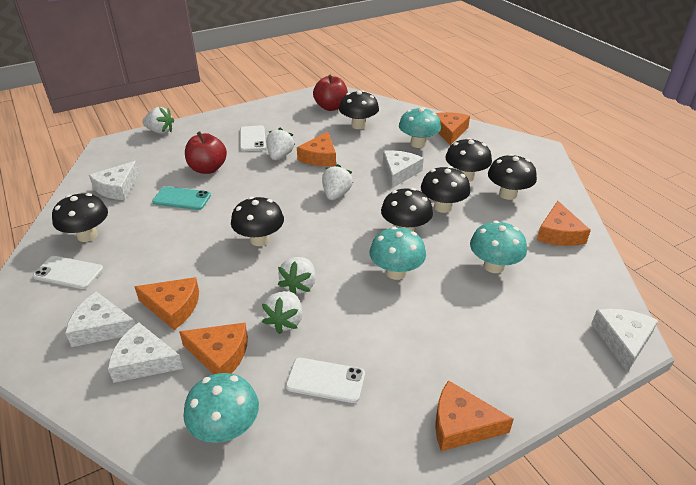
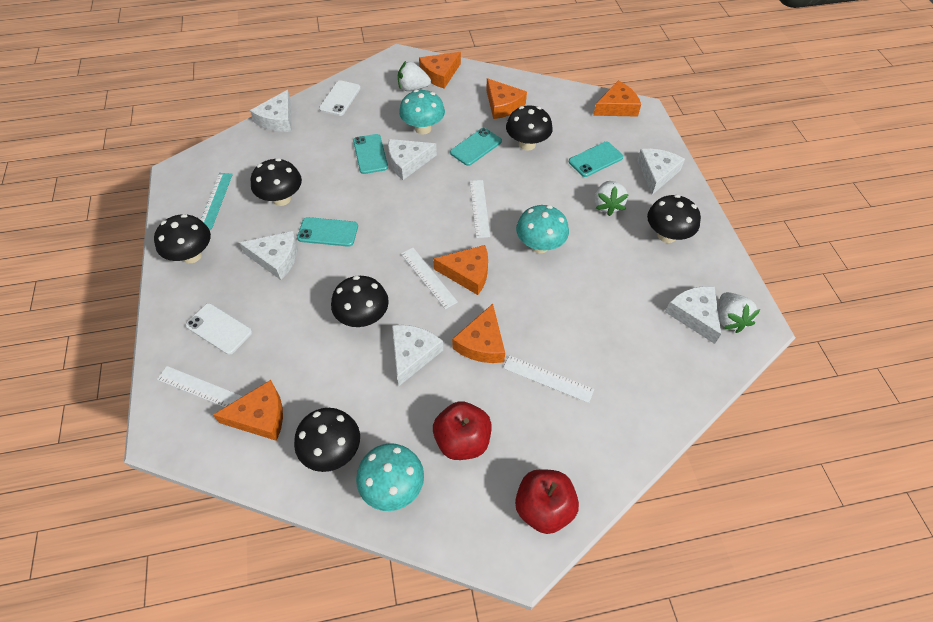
black mushroom: 7 -> 6
turquoise mushroom: 4 -> 3
turquoise phone: 1 -> 4
turquoise ruler: 0 -> 1
white cheese: 5 -> 6
white phone: 3 -> 2
white ruler: 0 -> 4
white strawberry: 5 -> 3

